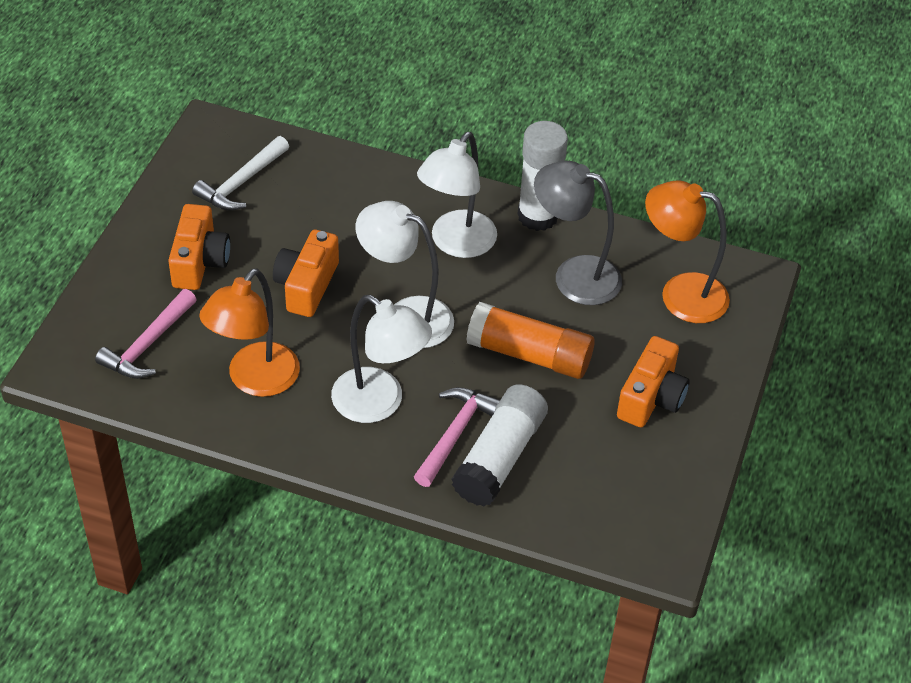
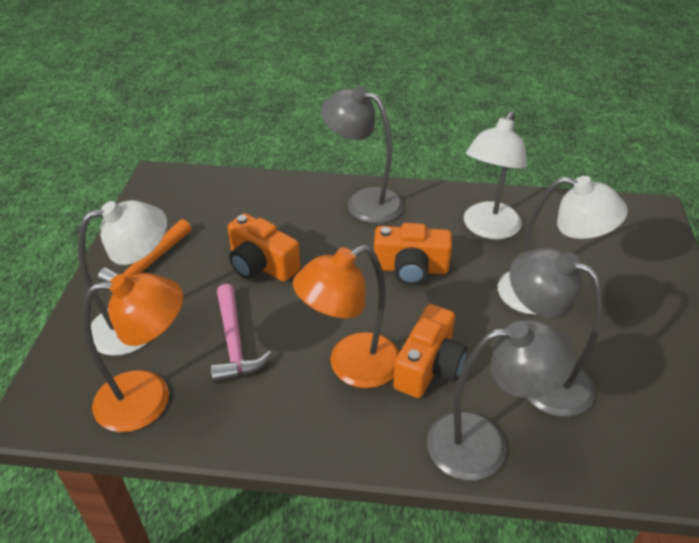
grey lamp: 1 -> 3
orange glue stick: 1 -> 0
orange hammer: 0 -> 1
pink hammer: 2 -> 1
white glue stick: 2 -> 0
white hammer: 1 -> 0

